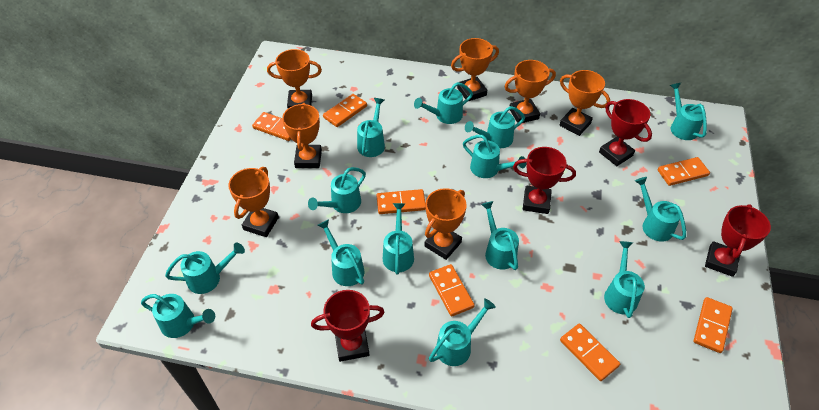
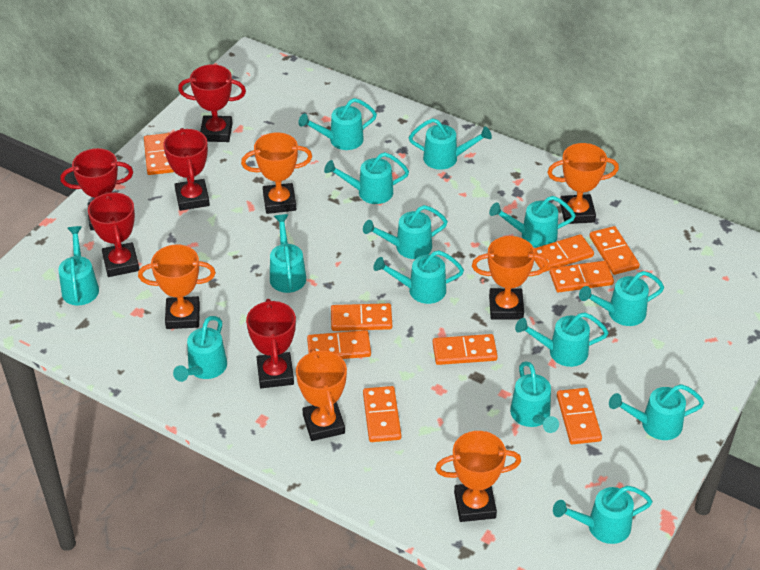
orange domino: 7 -> 9
orange trophy: 7 -> 6
red trophy: 4 -> 5

